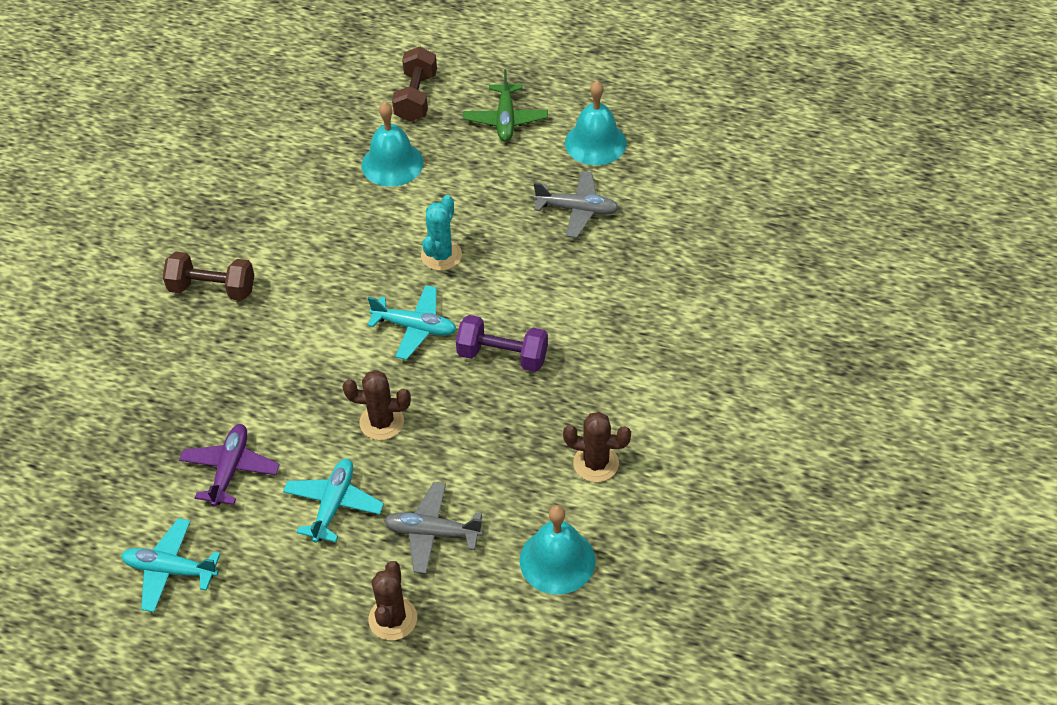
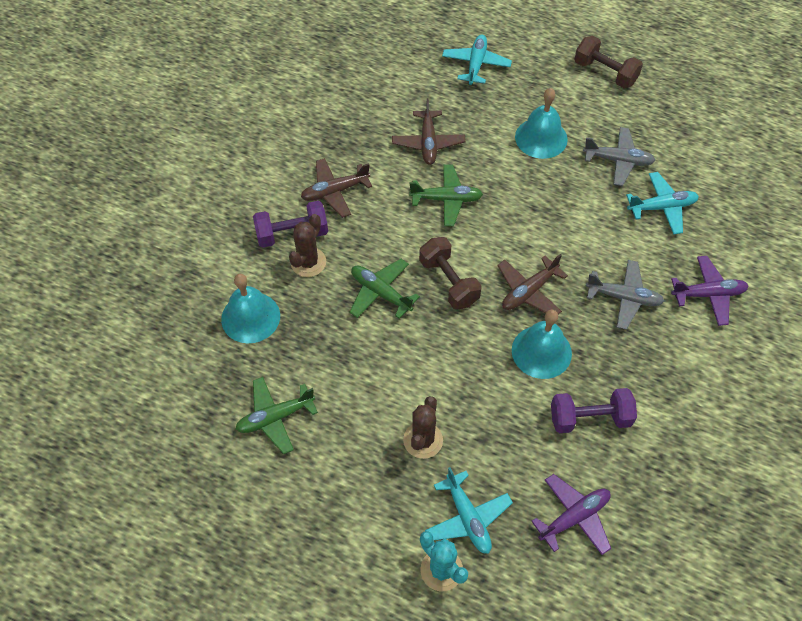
brown cactus: 3 -> 2
brown plane: 0 -> 3
green plane: 1 -> 3
purple dumbbell: 1 -> 2
purple plane: 1 -> 2

